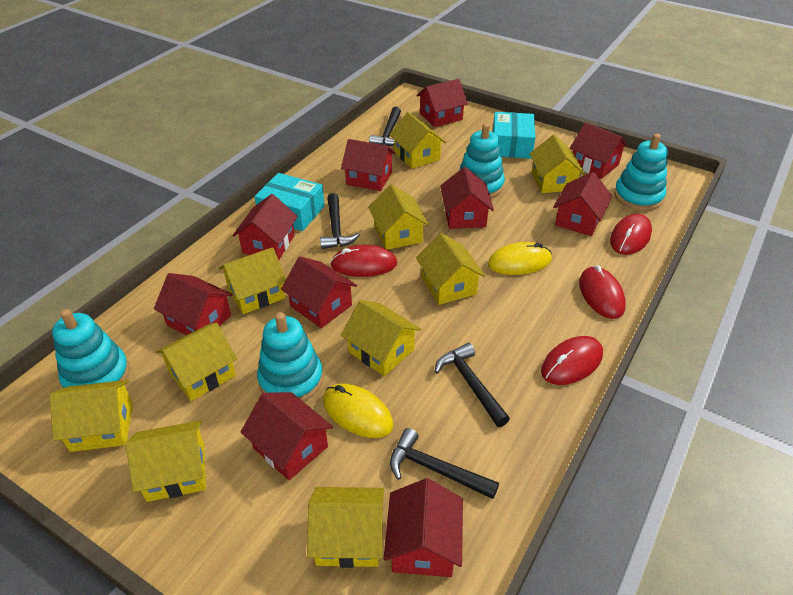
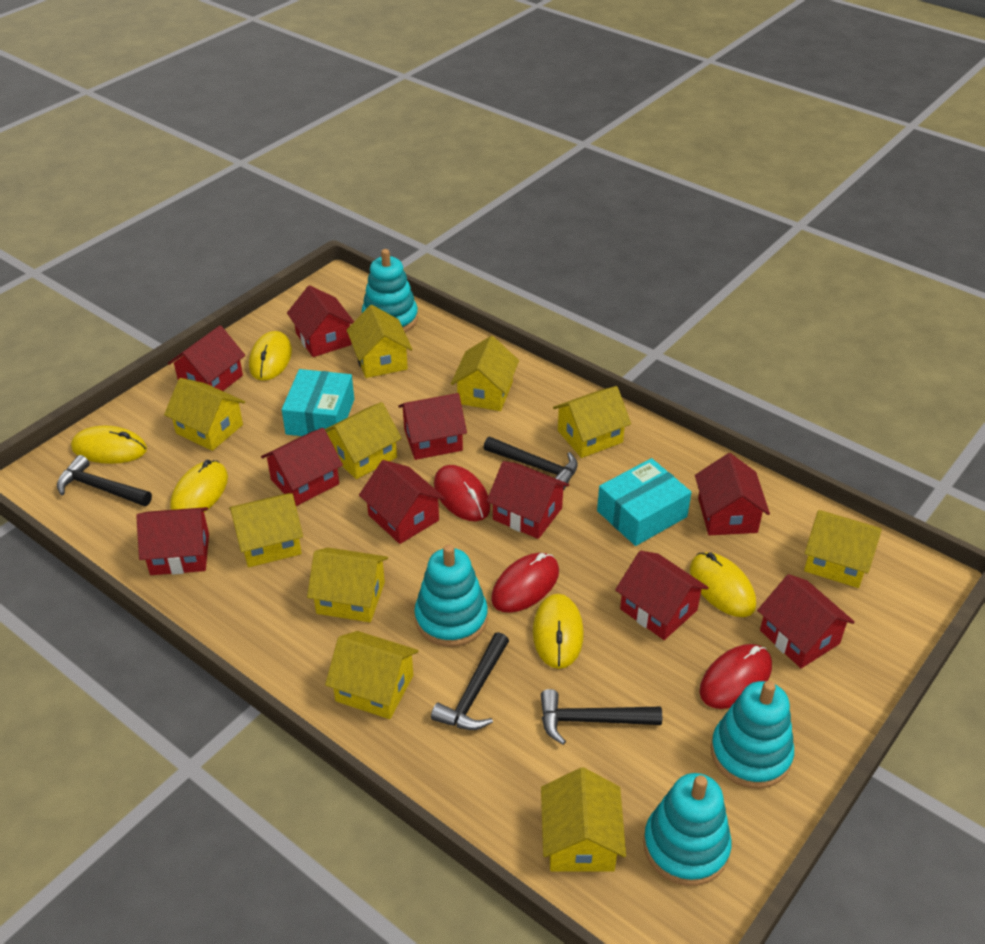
red mouse: 4 -> 3
yellow mouse: 2 -> 5

